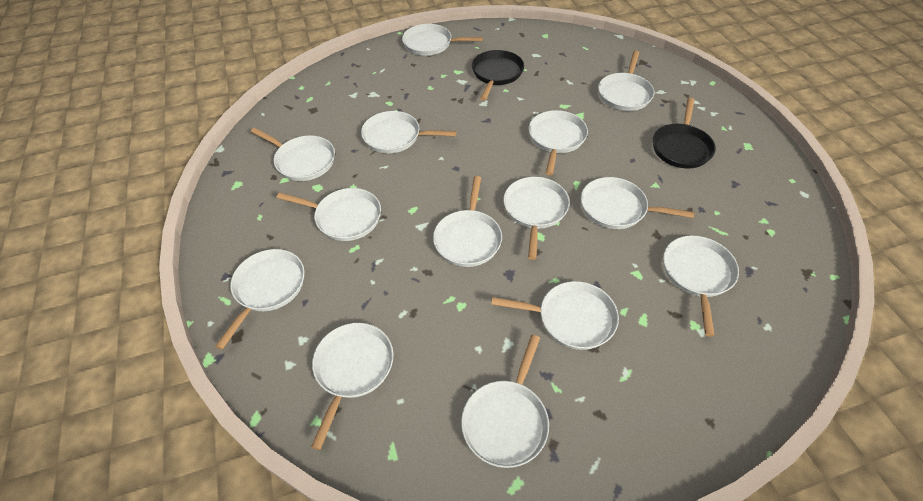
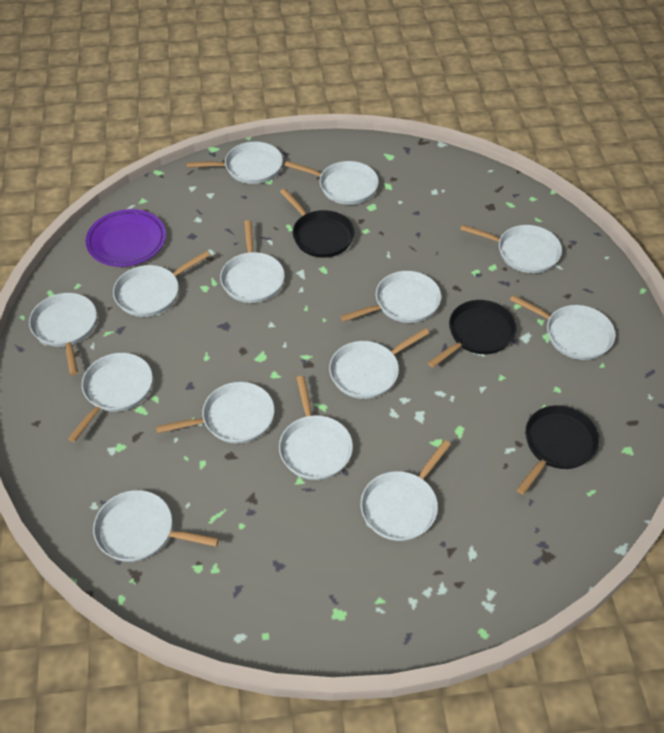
black pan: 2 -> 3
purple plate: 0 -> 1

